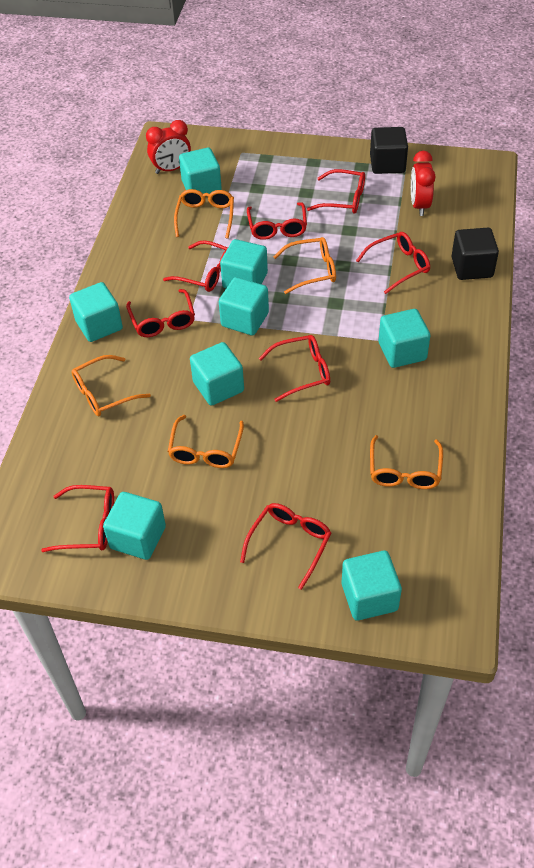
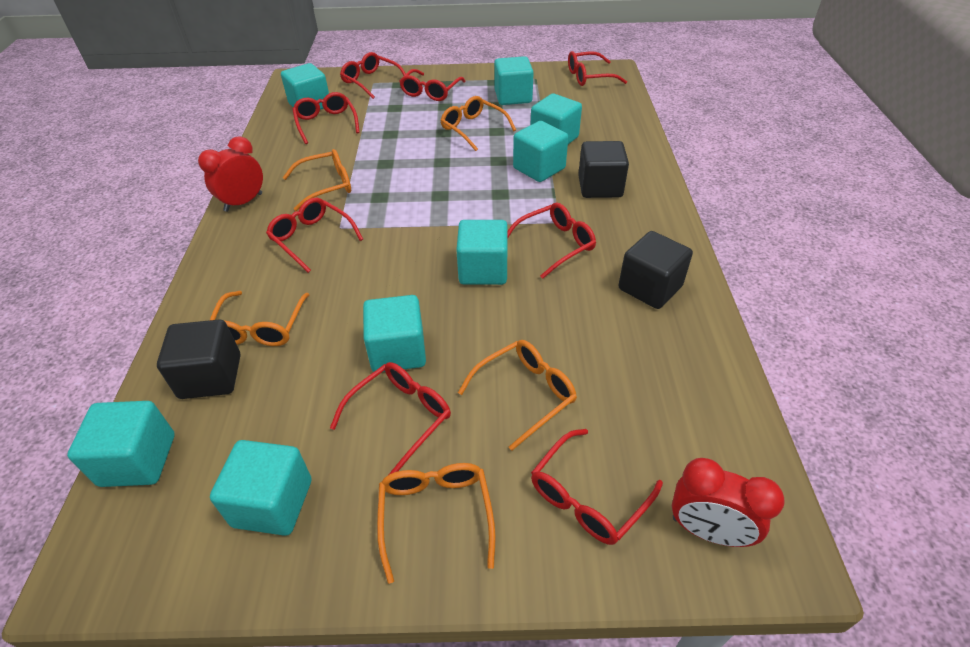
black cube: 2 -> 3

